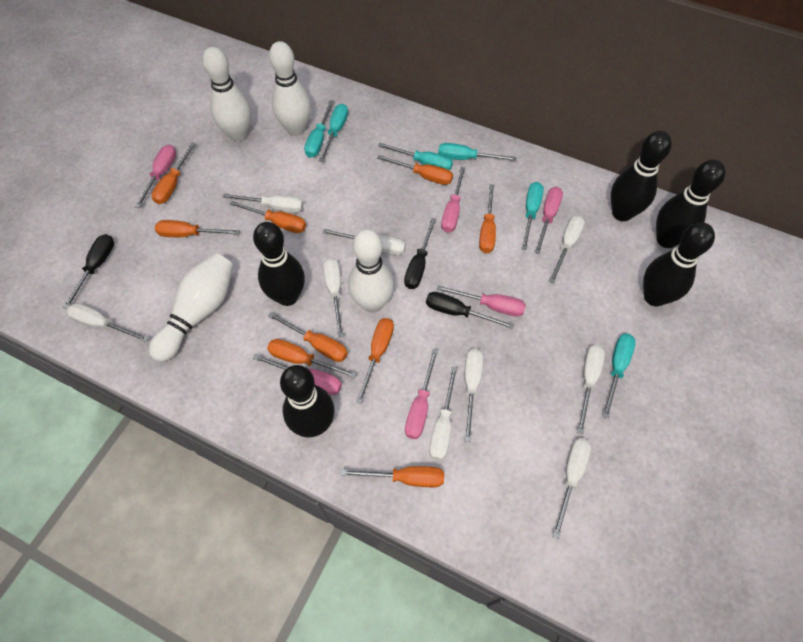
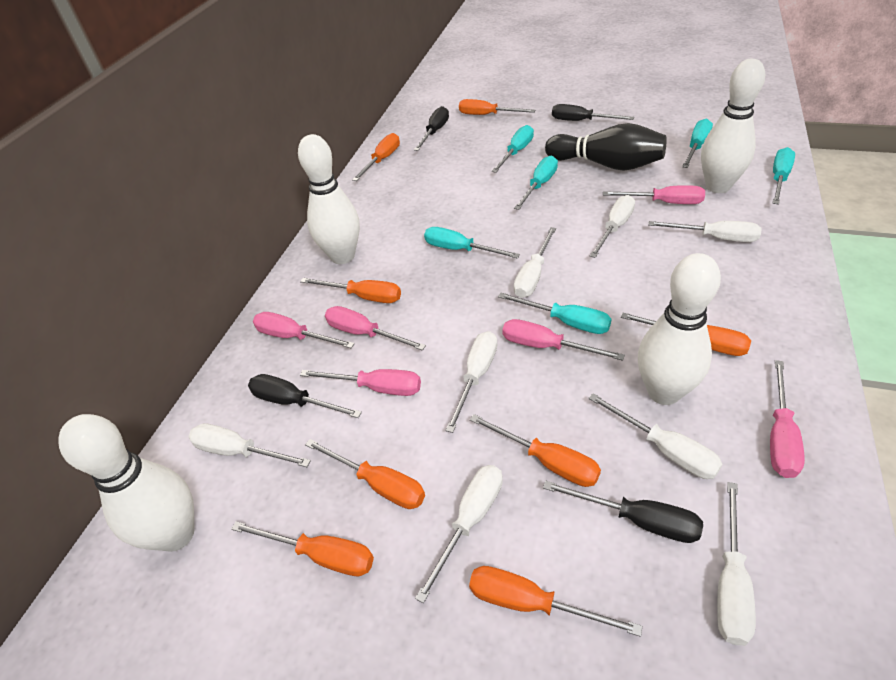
black bowling pin: 5 -> 1
black screwdriver: 3 -> 4
orange screwdriver: 9 -> 8
white screwdriver: 9 -> 8

